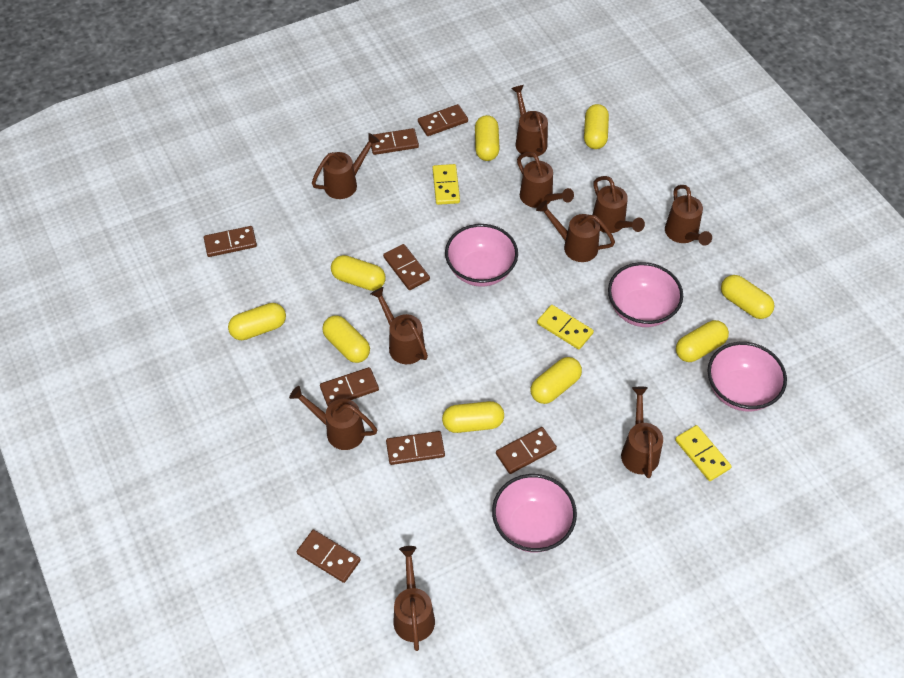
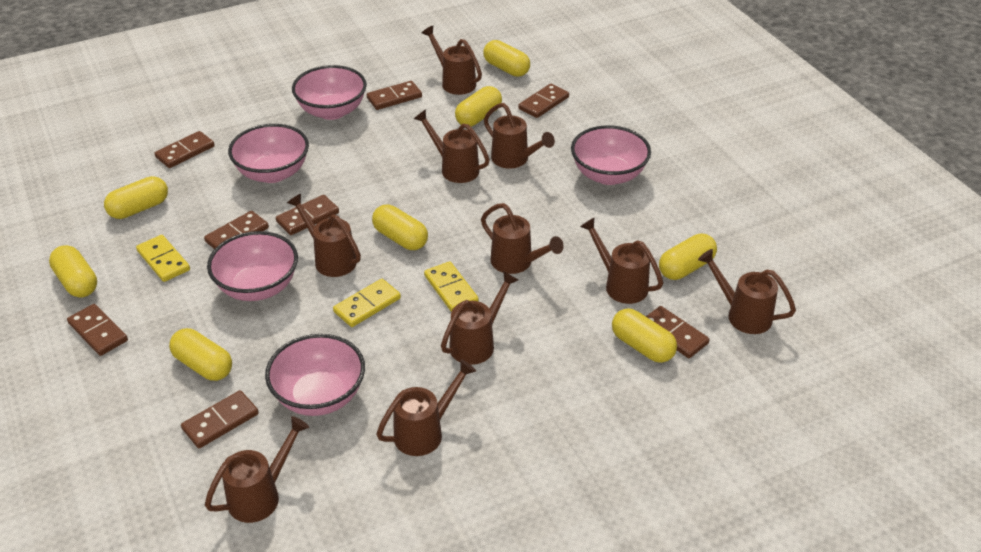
pink bowl: 4 -> 5
yellow capsule: 9 -> 8

